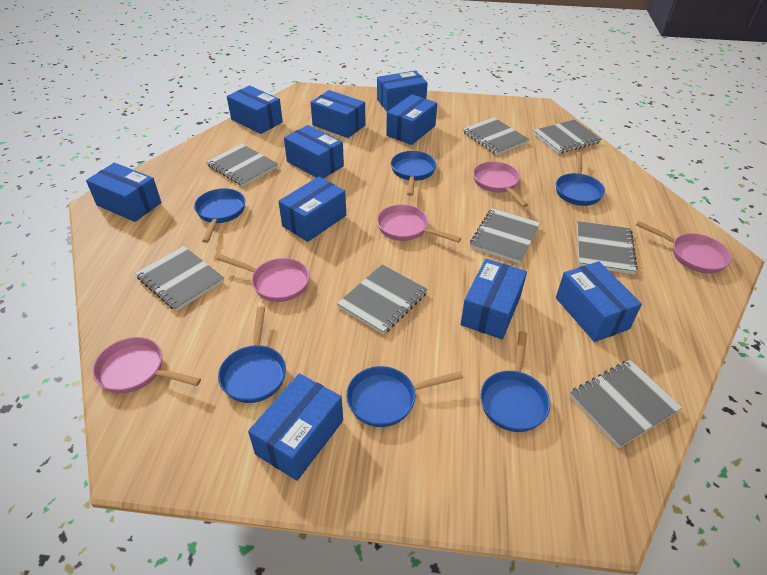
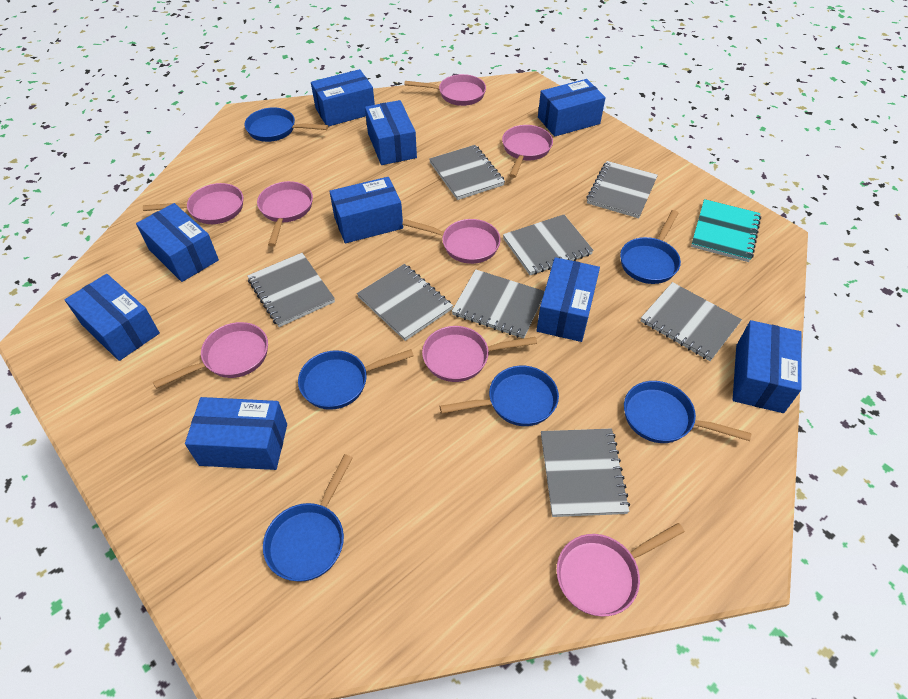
blue box: 10 -> 9
pink pan: 5 -> 8
turquoise notebook: 0 -> 1

